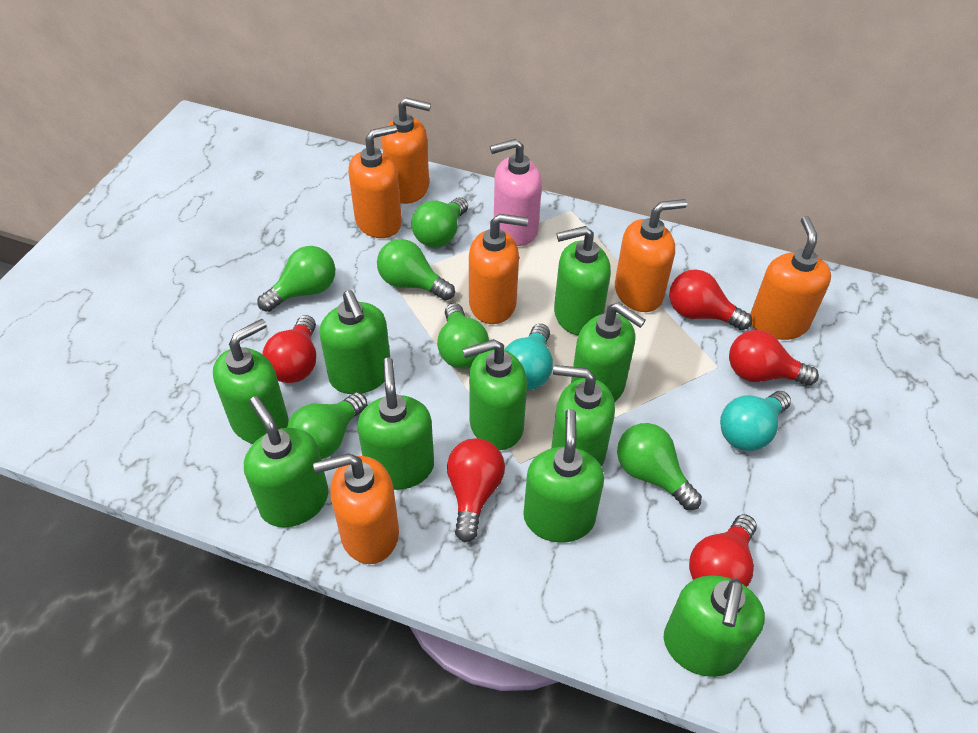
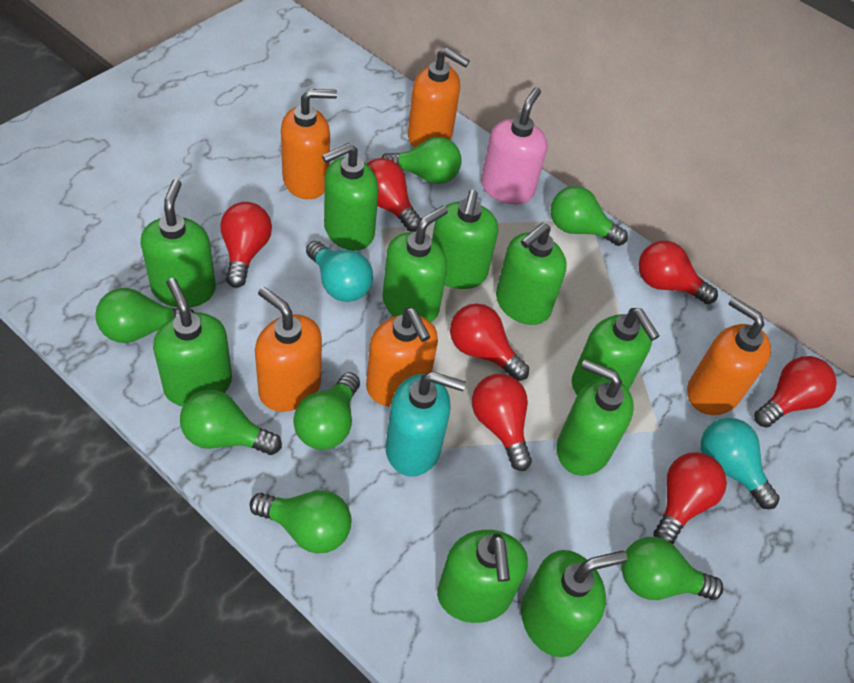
green light bulb: 6 -> 7
orange soap dispenser: 6 -> 5
red light bulb: 5 -> 7
turquoise soap dispenser: 0 -> 1

